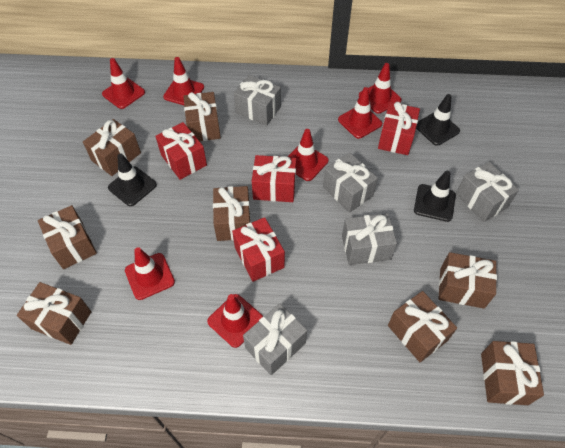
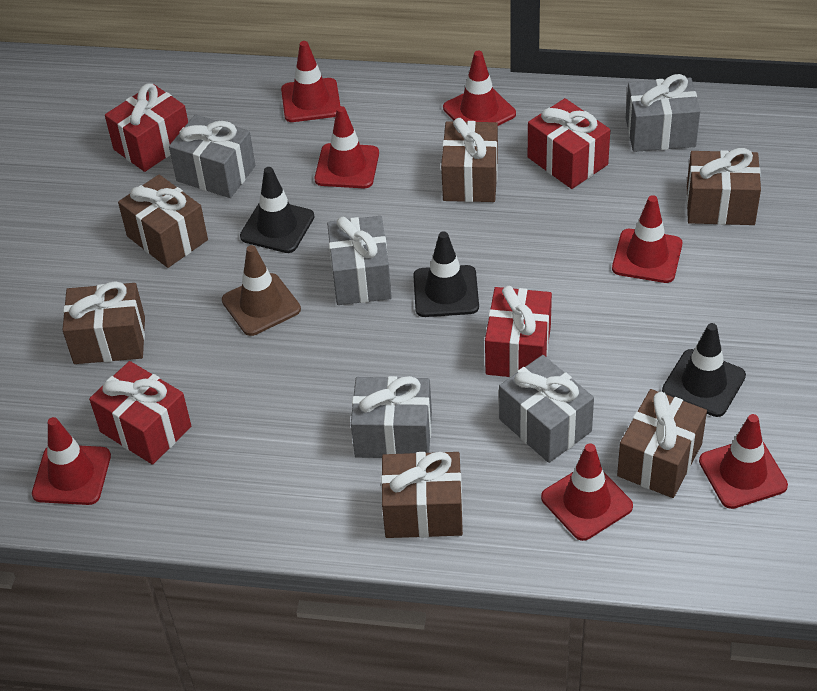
brown gift: 8 -> 6
brown traffic cone: 0 -> 1

